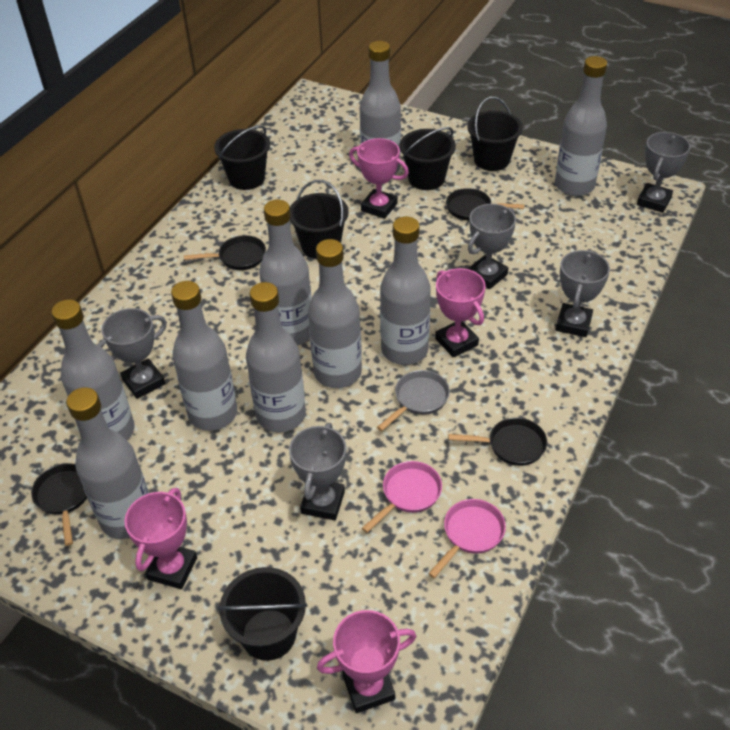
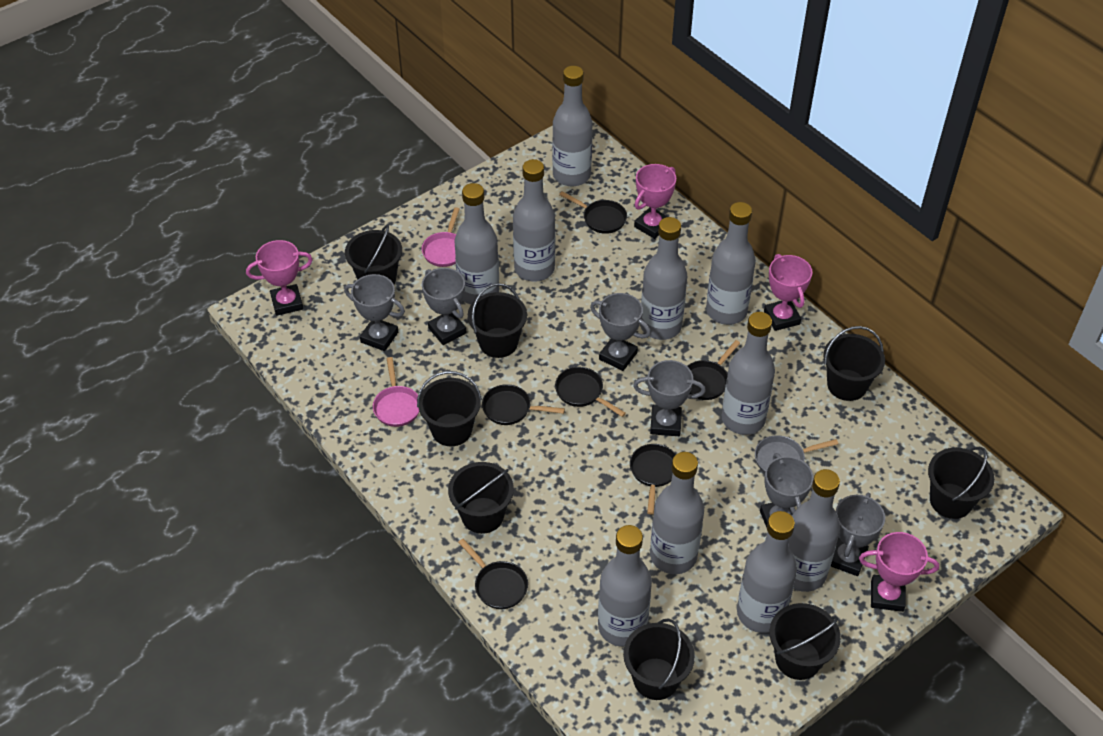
black bucket: 5 -> 8
black pan: 4 -> 6
grey bottle: 9 -> 10
grey trophy: 5 -> 6

